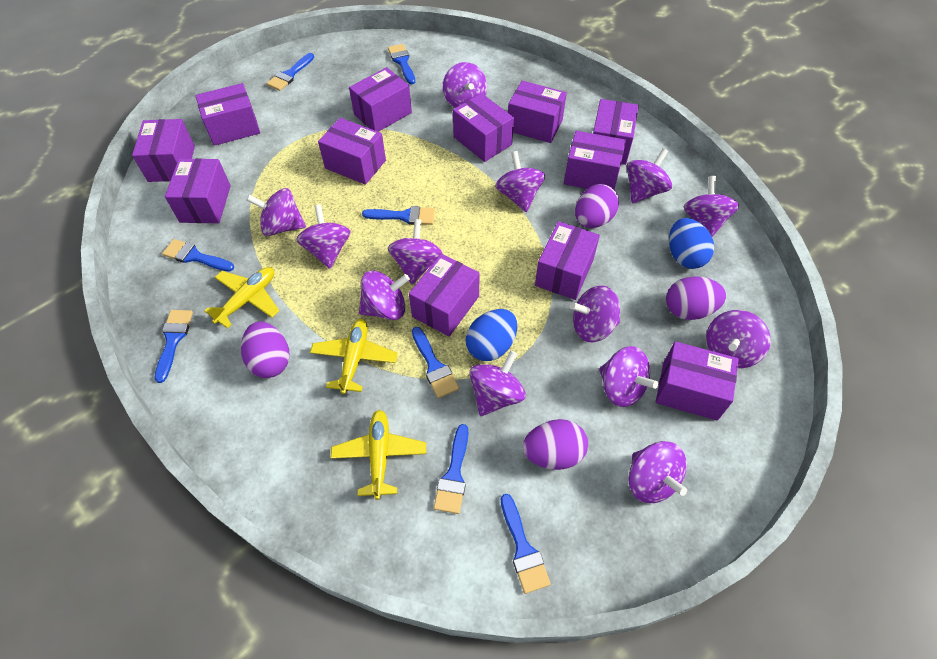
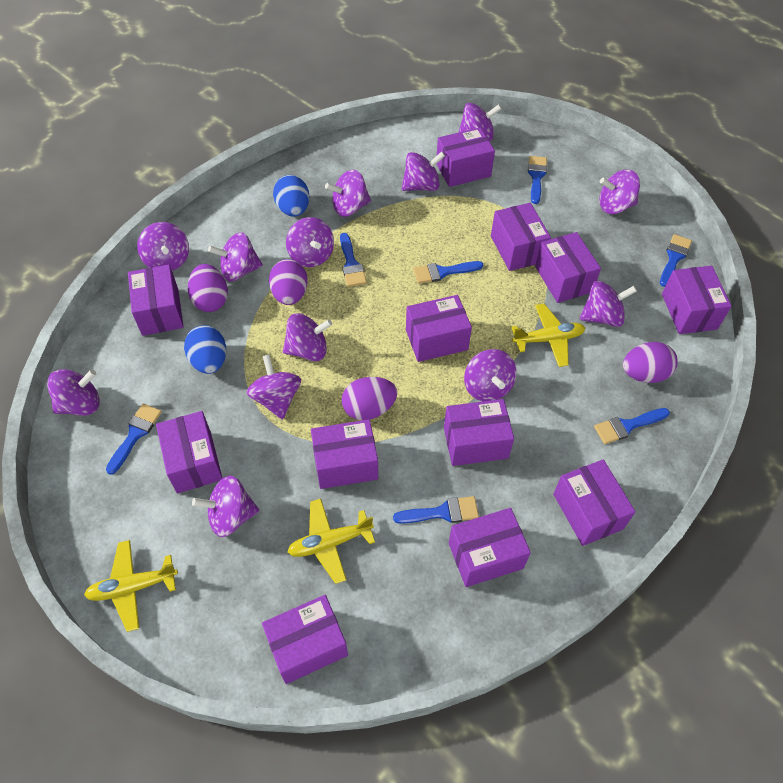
blue brush: 8 -> 7

